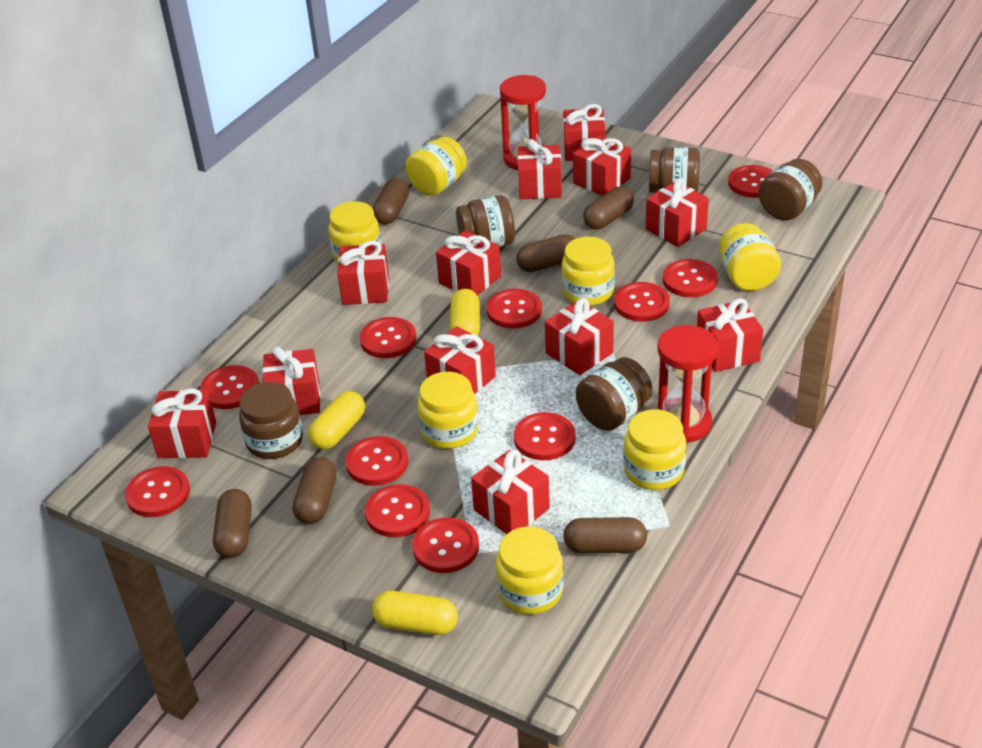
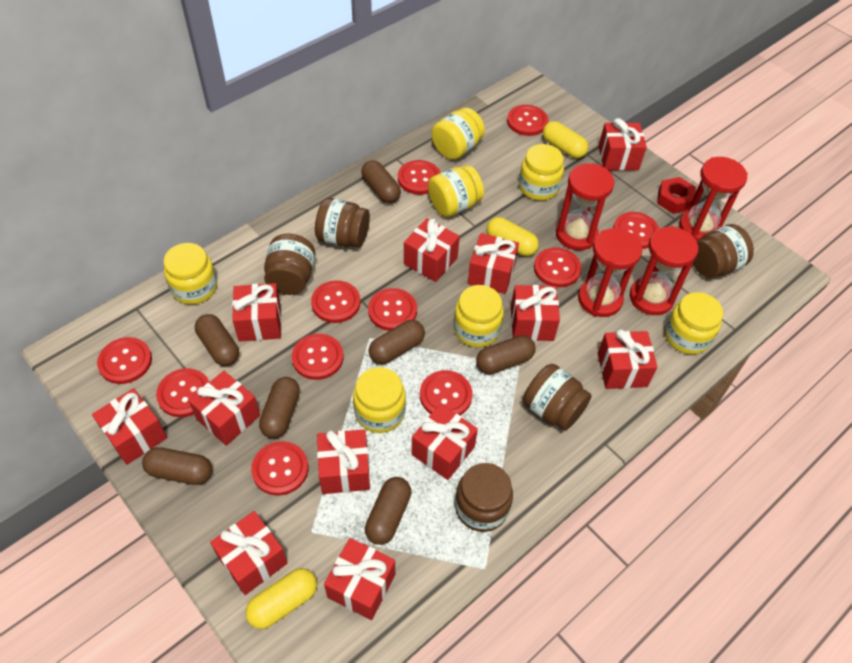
brown capsule: 6 -> 7
red hourglass: 2 -> 4
red nut: 0 -> 1

